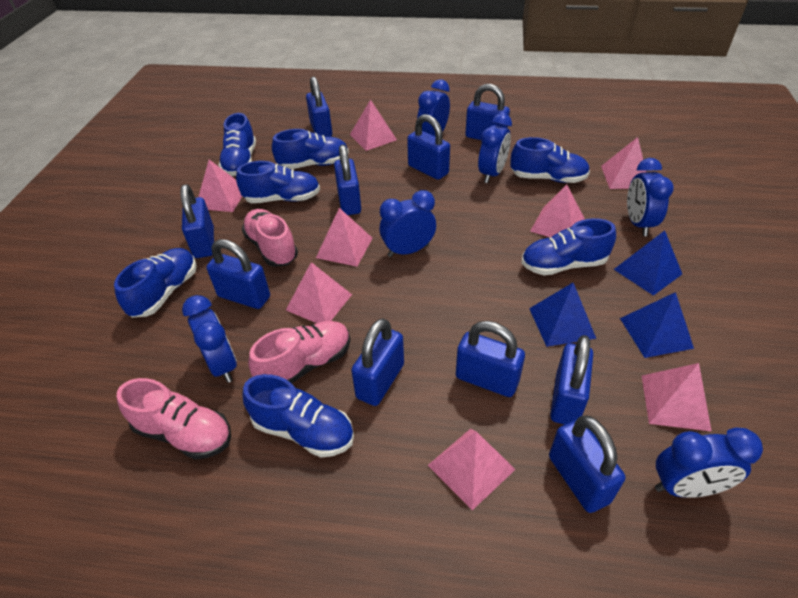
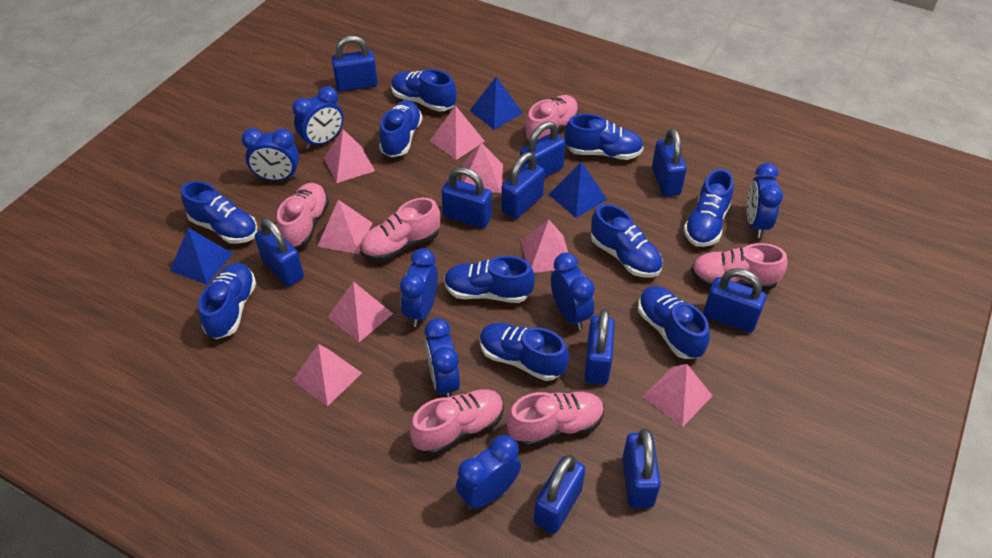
blue clock: 6 -> 7
blue shoe: 7 -> 10
pink shoe: 3 -> 6

